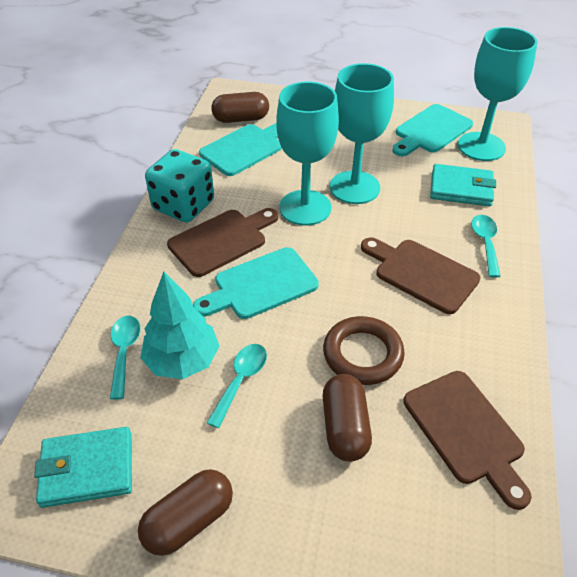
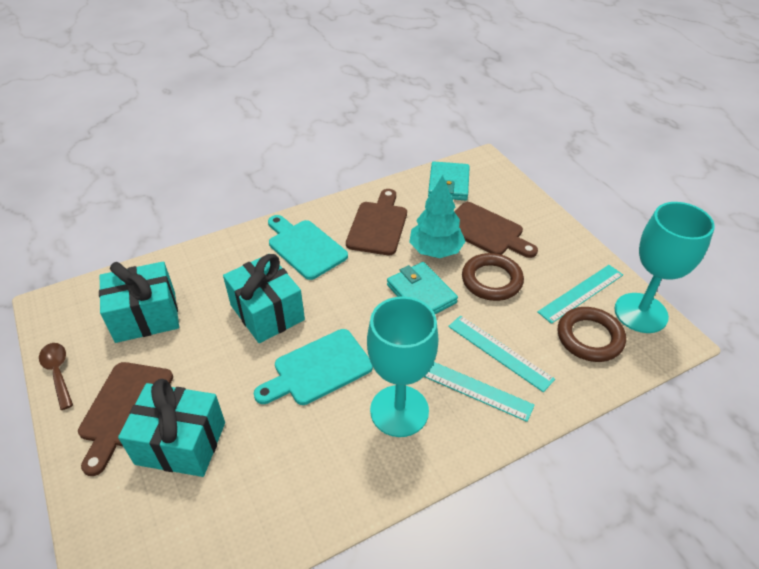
brown capsule: 3 -> 0
brown ring: 1 -> 2
brown spoon: 0 -> 1
turquoise cutting board: 3 -> 2
turquoise dice: 1 -> 0
turquoise gift: 0 -> 3
turquoise goblet: 3 -> 2
turquoise ruler: 0 -> 3
turquoise spoon: 3 -> 0

